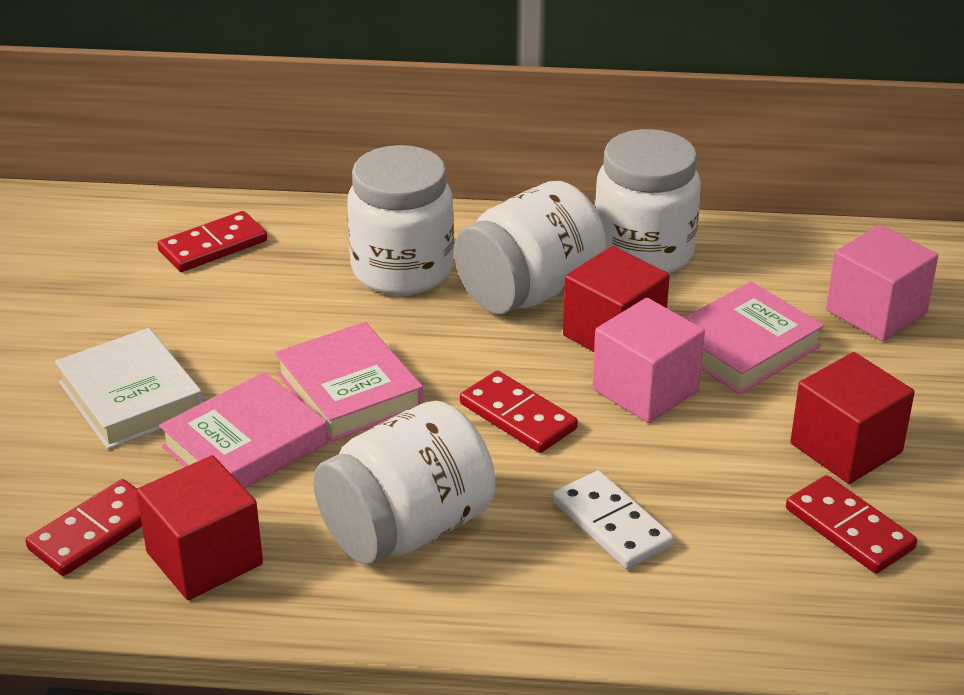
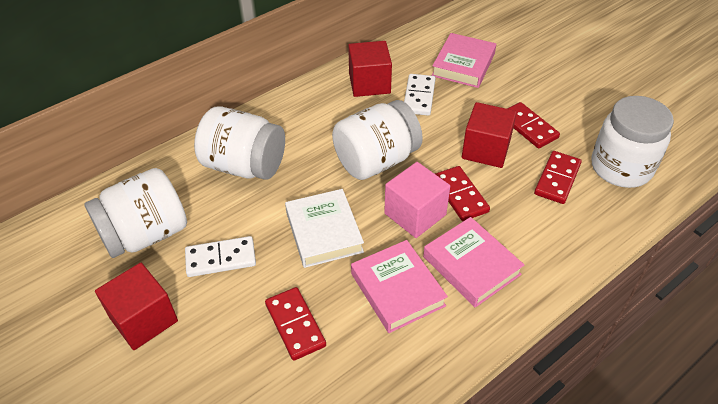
pink cube: 2 -> 1
white domino: 1 -> 2

